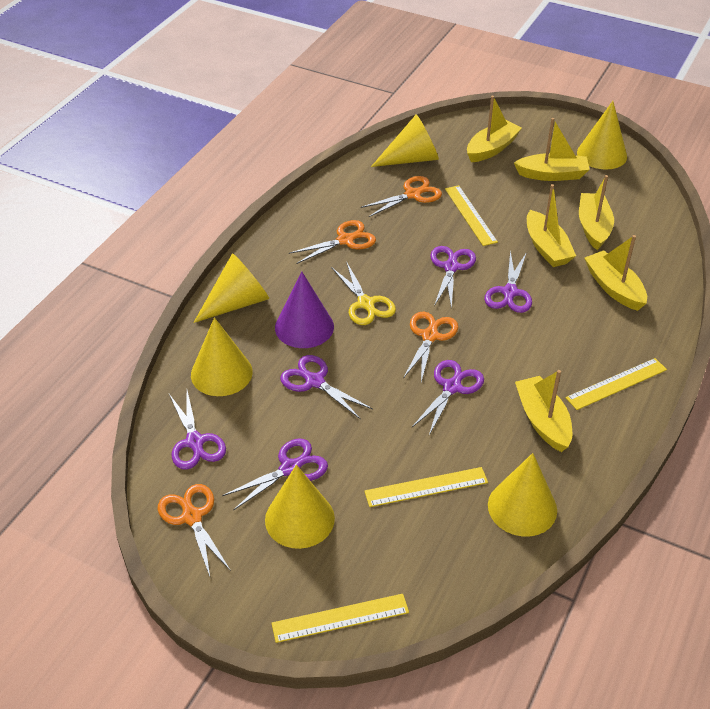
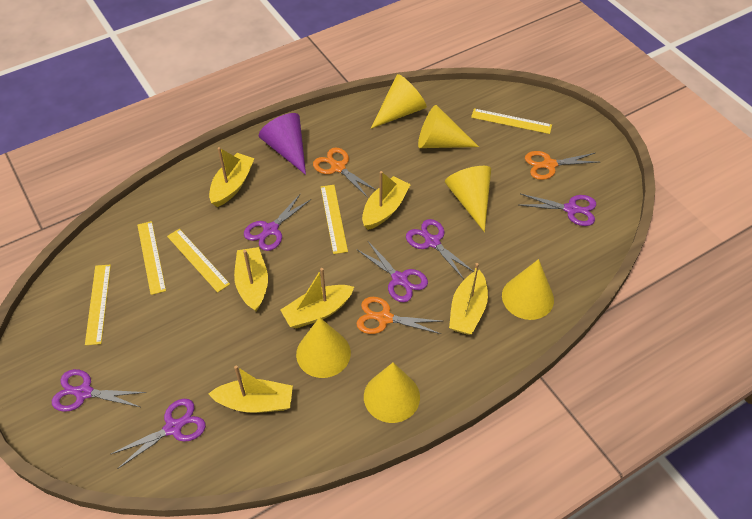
orange scissors: 4 -> 3
yellow ruler: 4 -> 5
yellow scissors: 1 -> 0

